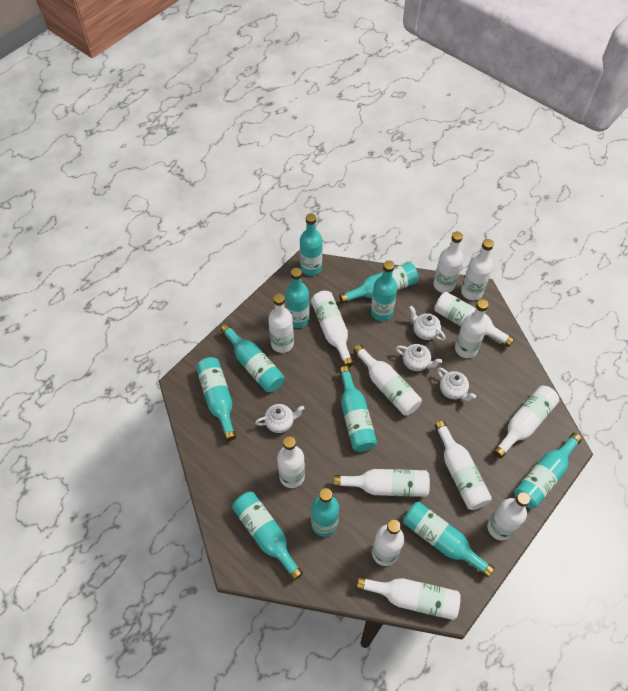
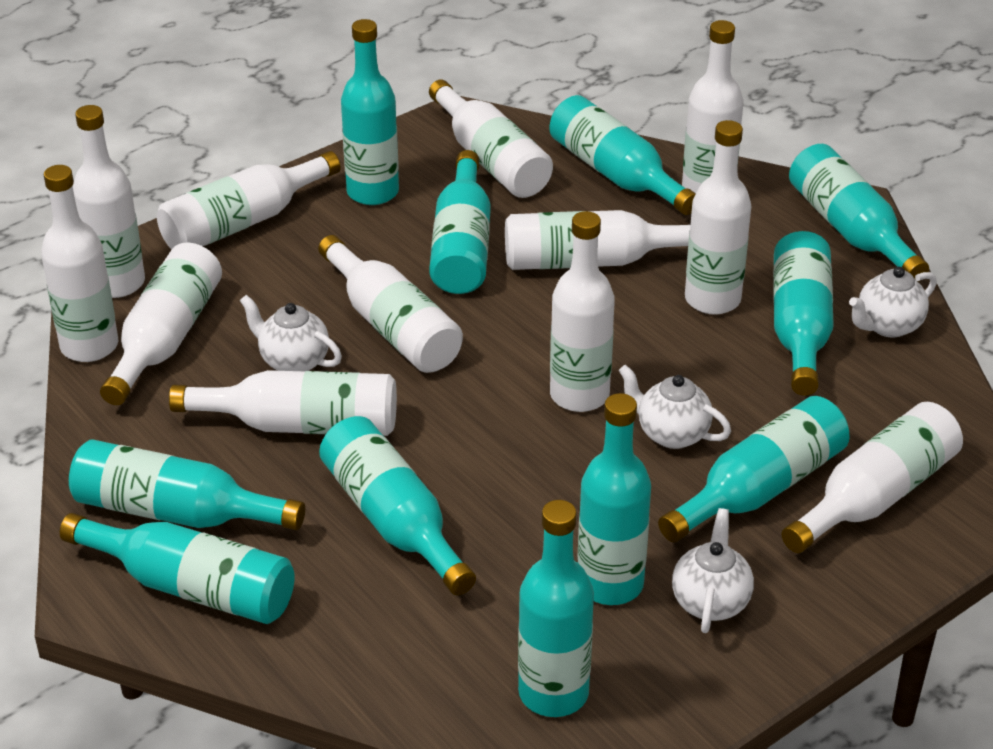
white bottle: 14 -> 12

